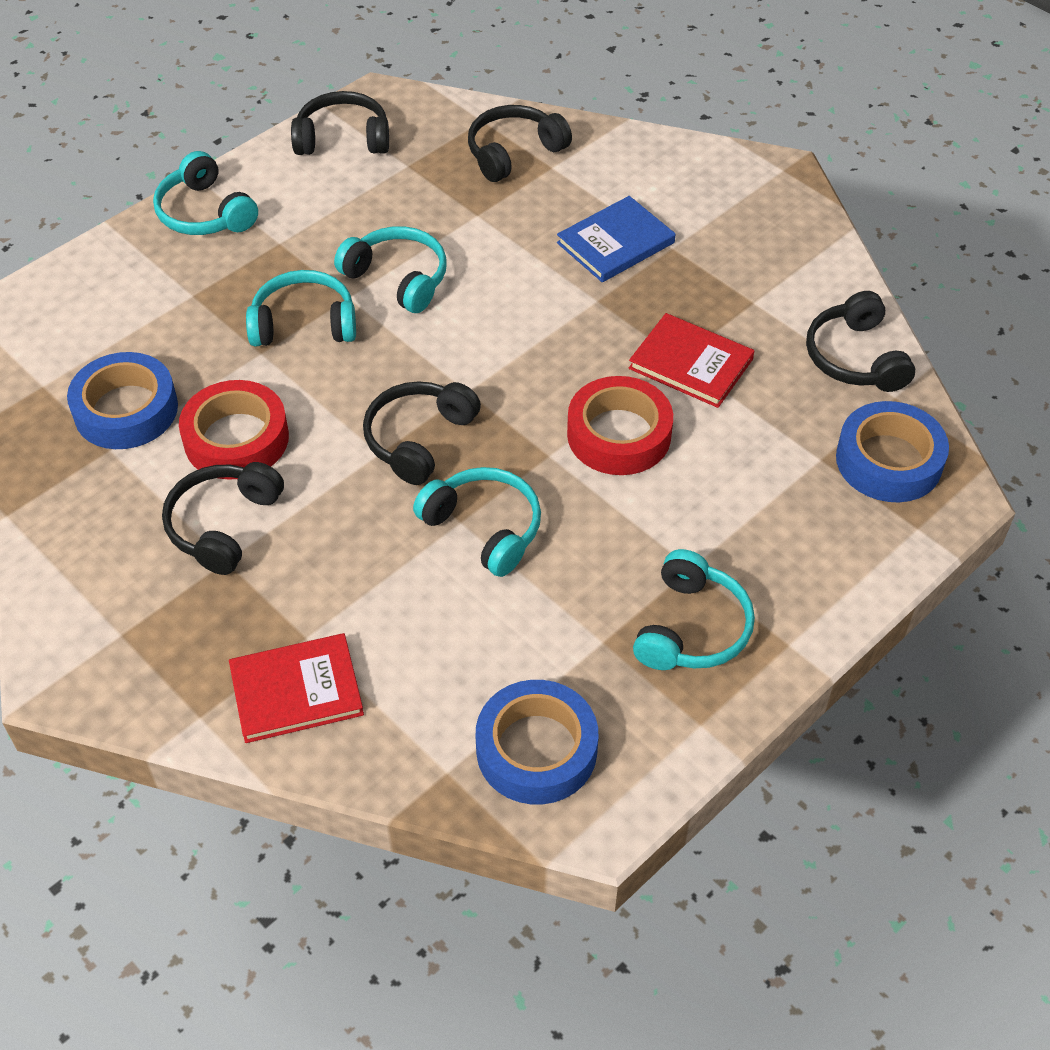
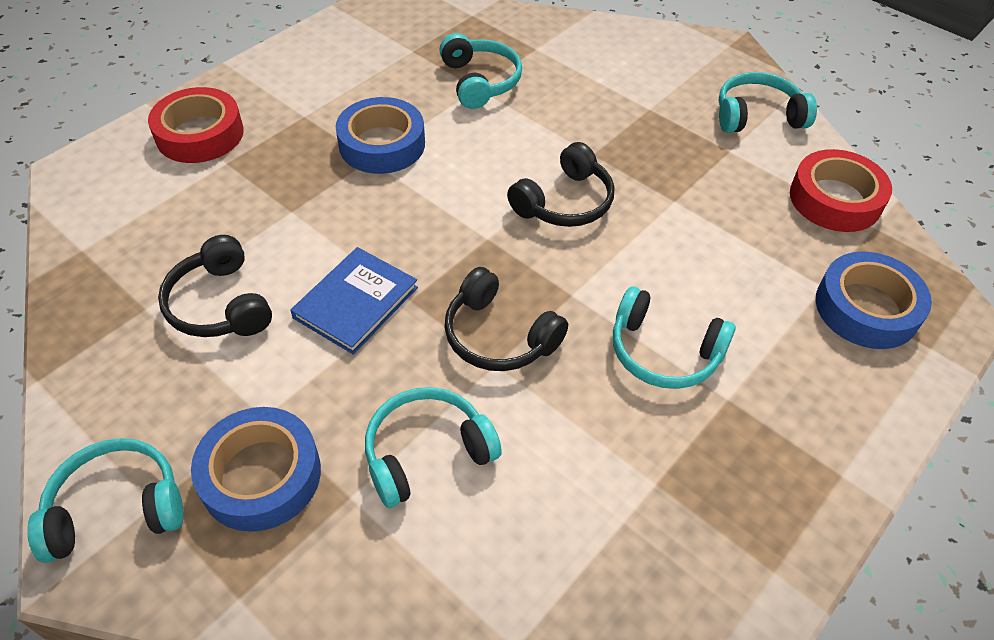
black headphones: 5 -> 3
red book: 2 -> 0

